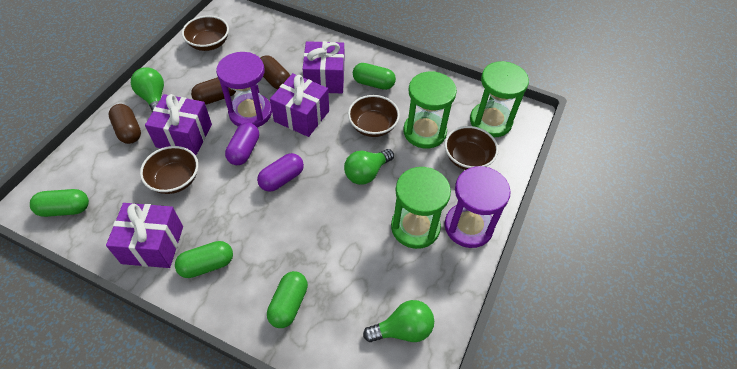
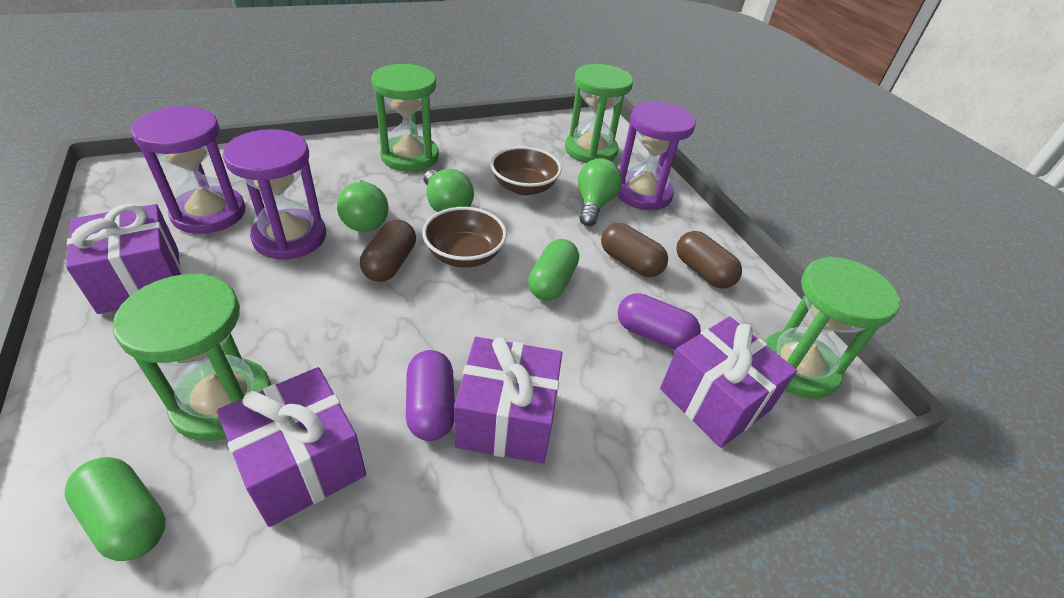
brown bowl: 4 -> 2
green capsule: 4 -> 2
green hourglass: 3 -> 4
purple hourglass: 2 -> 3

